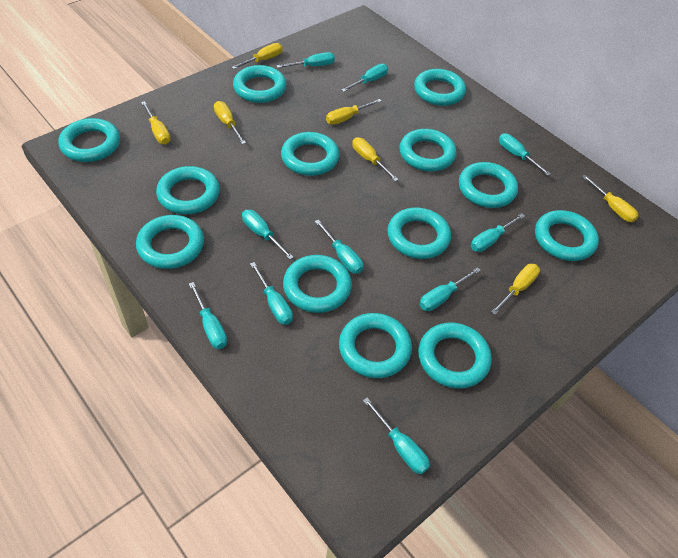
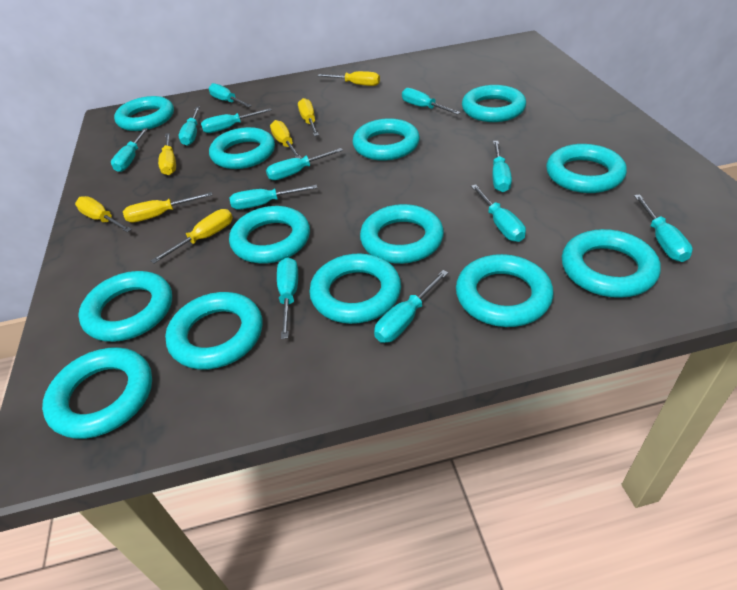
turquoise screwdriver: 10 -> 12

